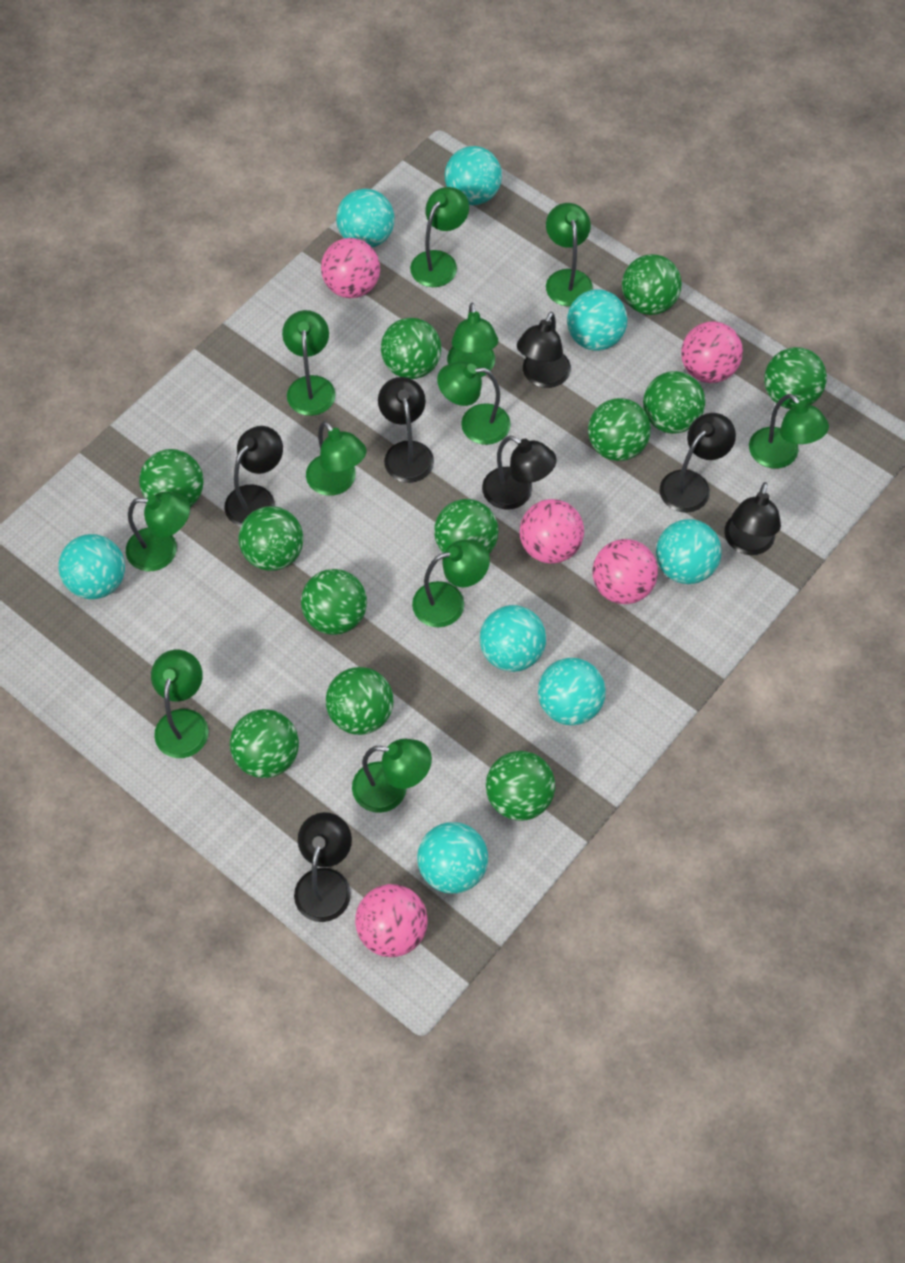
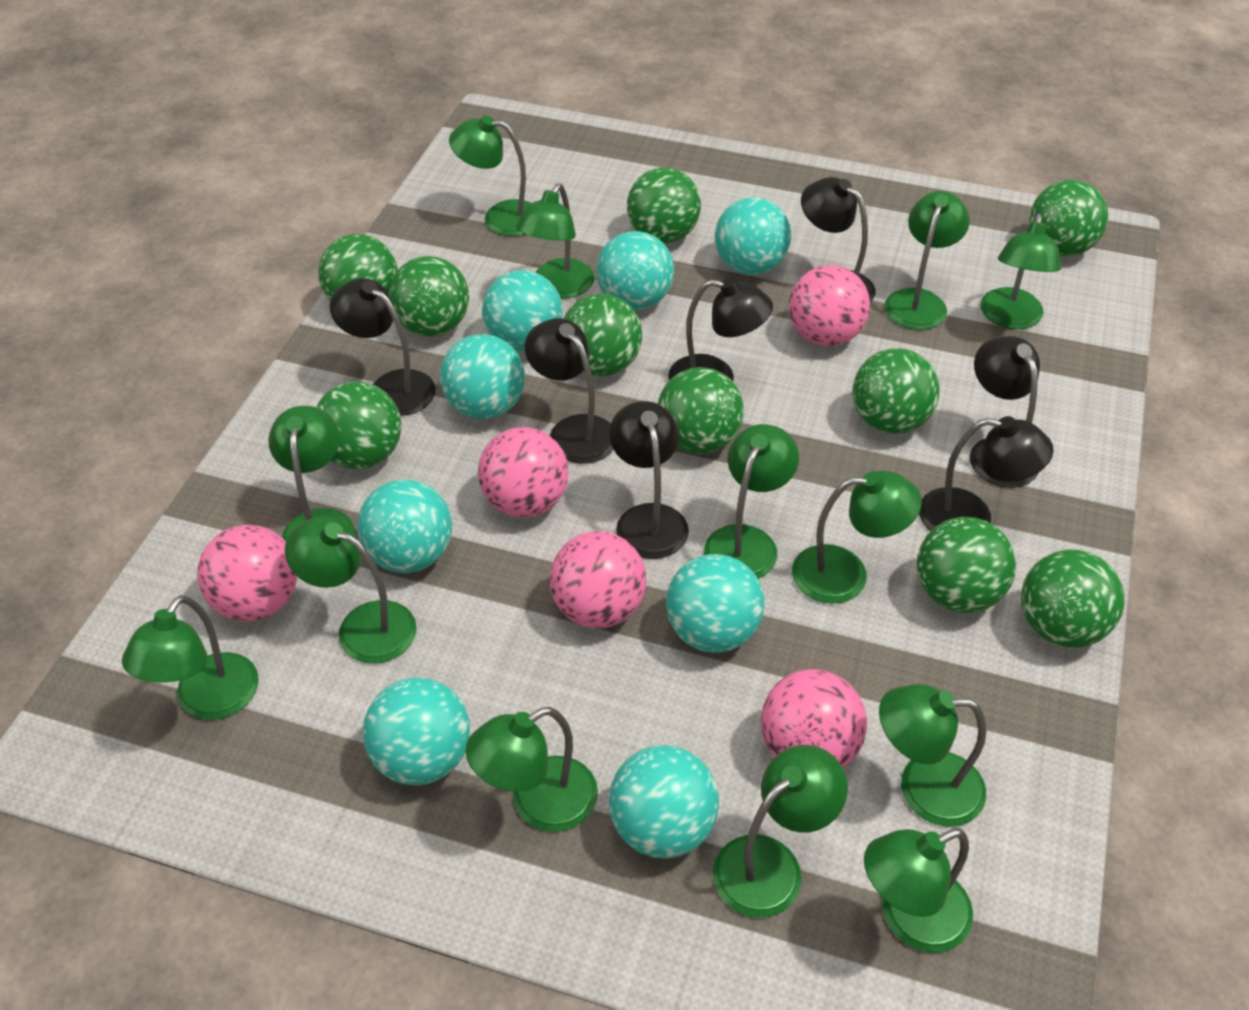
green ball: 12 -> 10
green lamp: 11 -> 13

